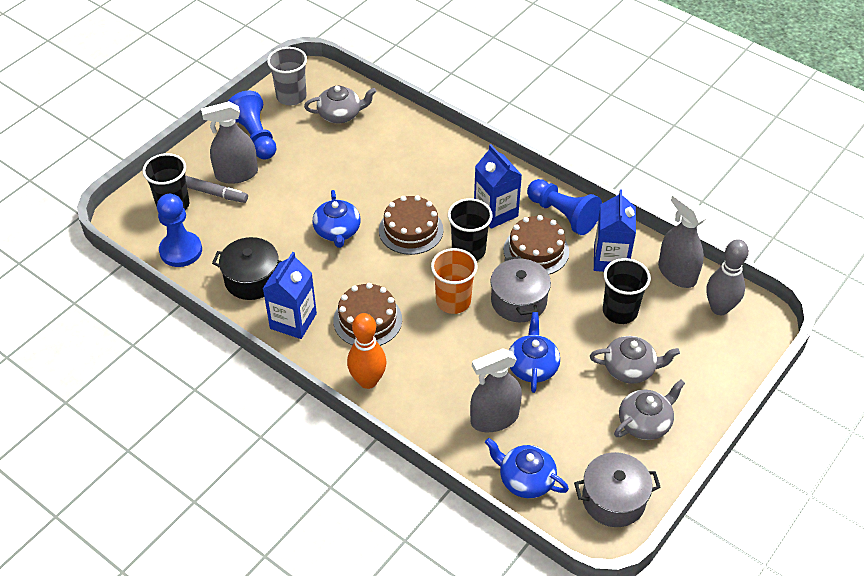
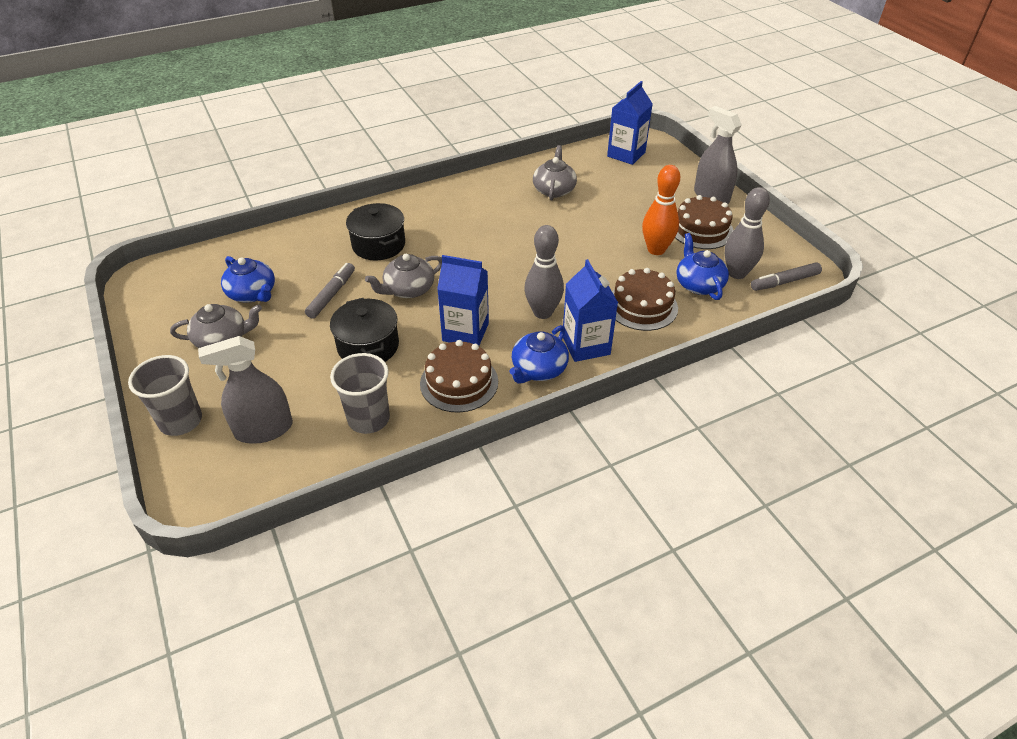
black cup: 3 -> 0
black pot: 1 -> 2
blue pawn: 3 -> 0
grey bowling pin: 1 -> 2
grey cup: 1 -> 2
grey marker: 1 -> 2
grey pot: 2 -> 0
grey spray bottle: 3 -> 2
orange cup: 1 -> 0

